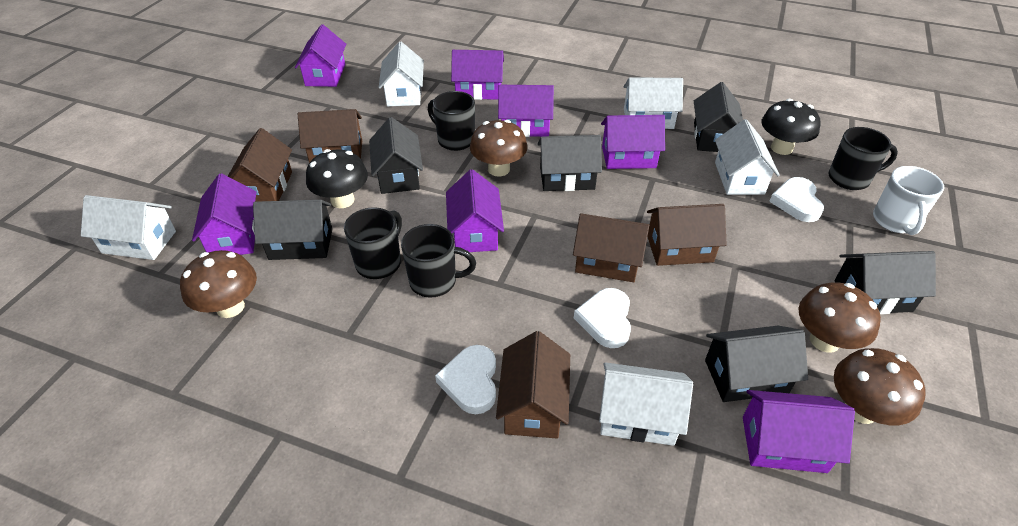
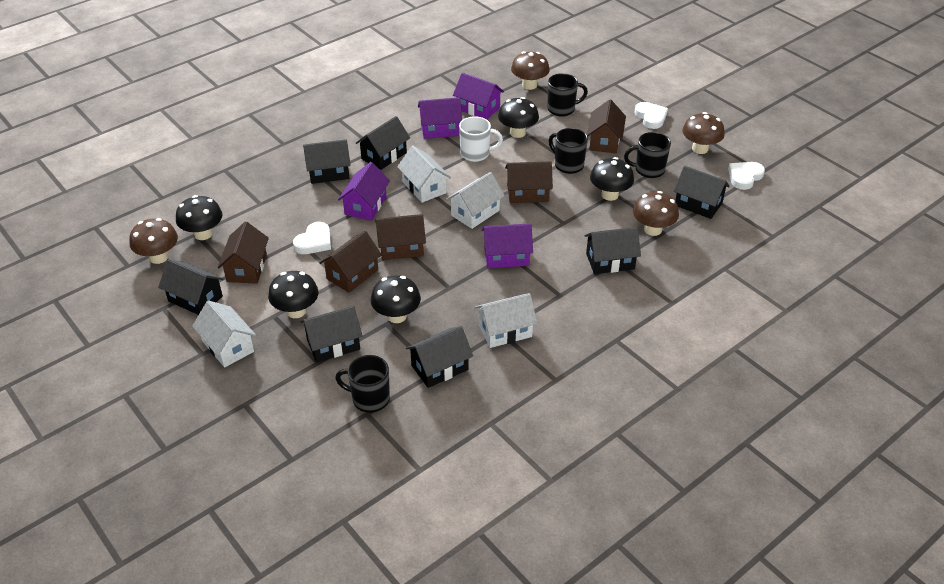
black house: 6 -> 7
black mushroom: 2 -> 5
purple house: 7 -> 4
white house: 5 -> 4

